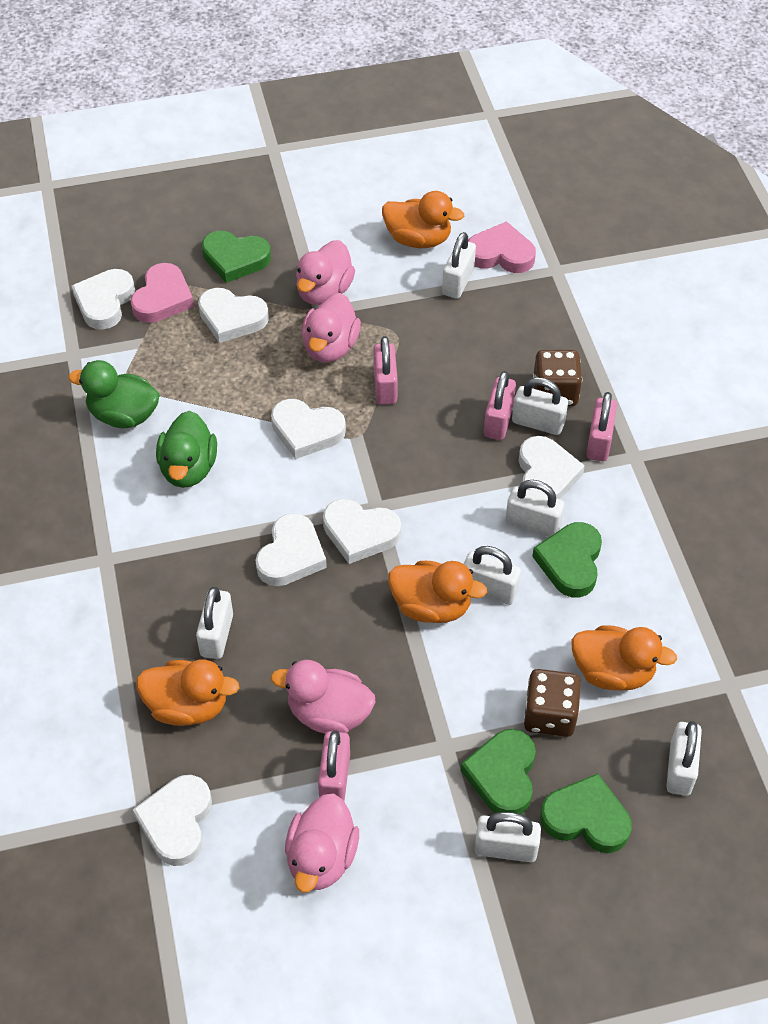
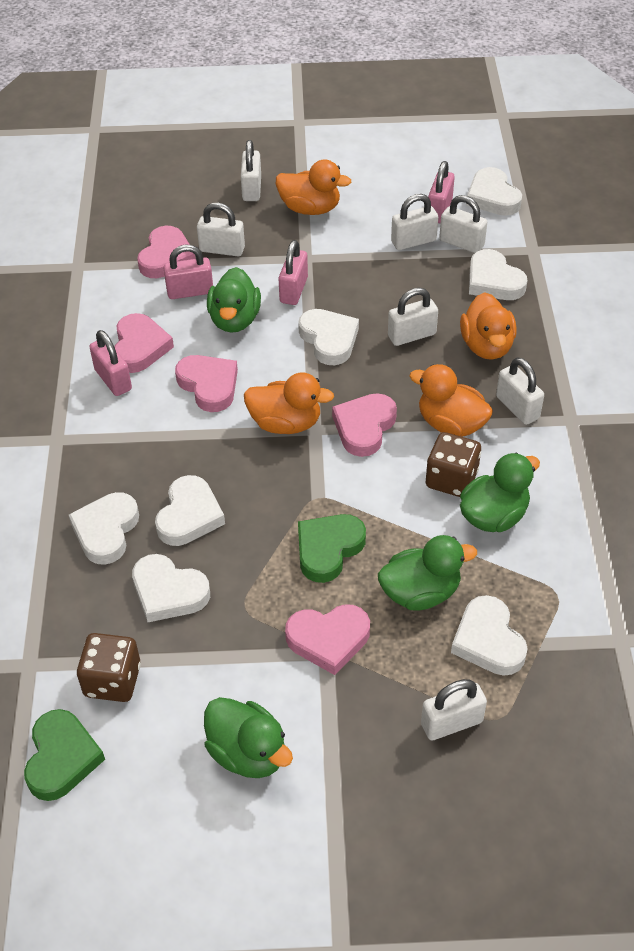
green duck: 2 -> 4
green heart: 4 -> 2
pink duck: 4 -> 0
pink heart: 2 -> 5

